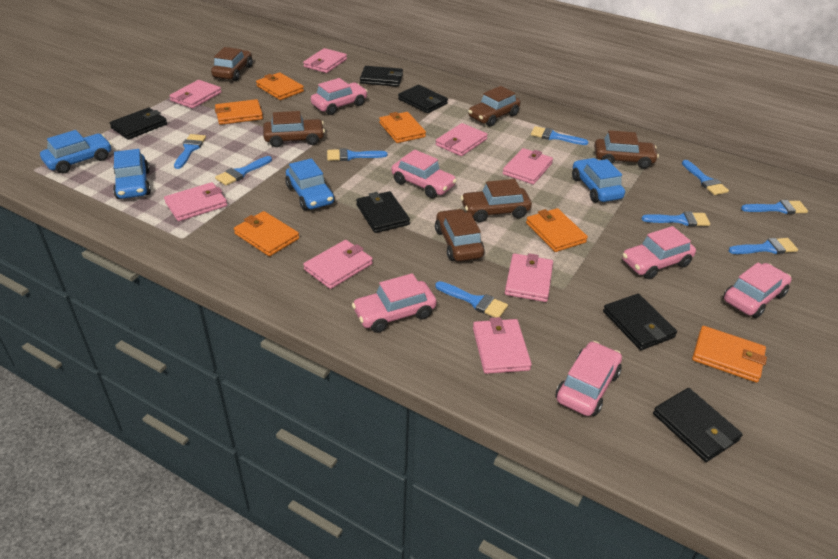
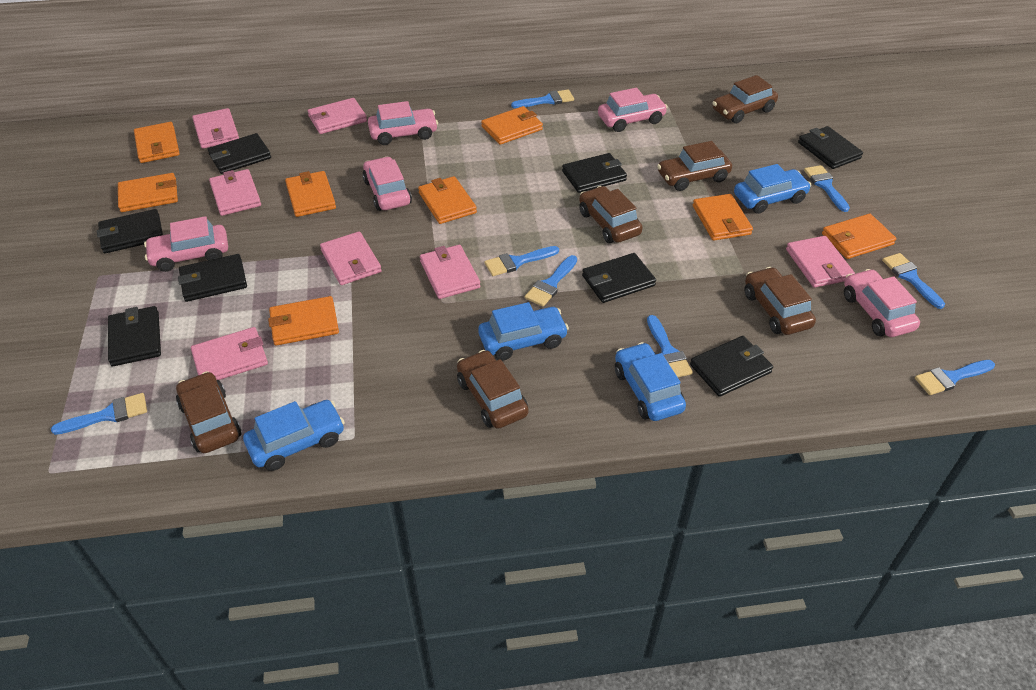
black wallet: 6 -> 8
blue brush: 9 -> 8
orange wallet: 6 -> 8
pink car: 6 -> 5
pink wallet: 8 -> 7

